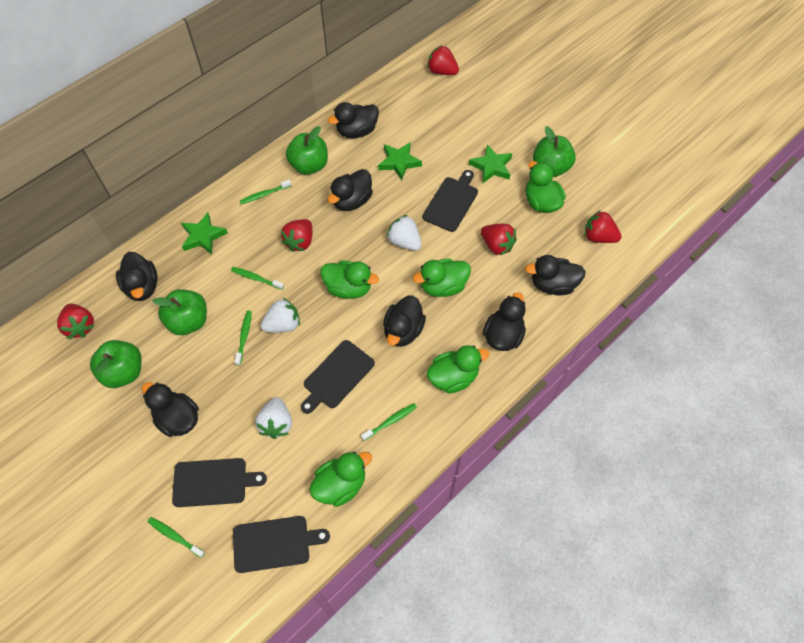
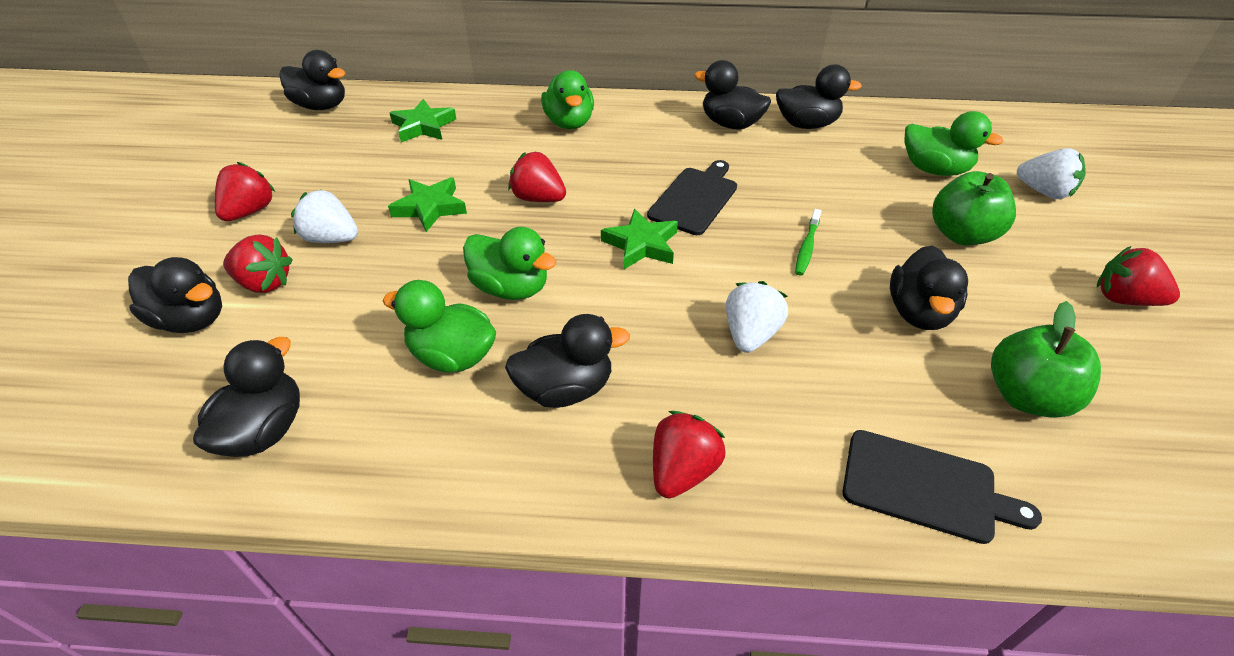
black cutting board: 4 -> 2
green apple: 4 -> 2
green duck: 5 -> 4
green toothbrush: 5 -> 1

